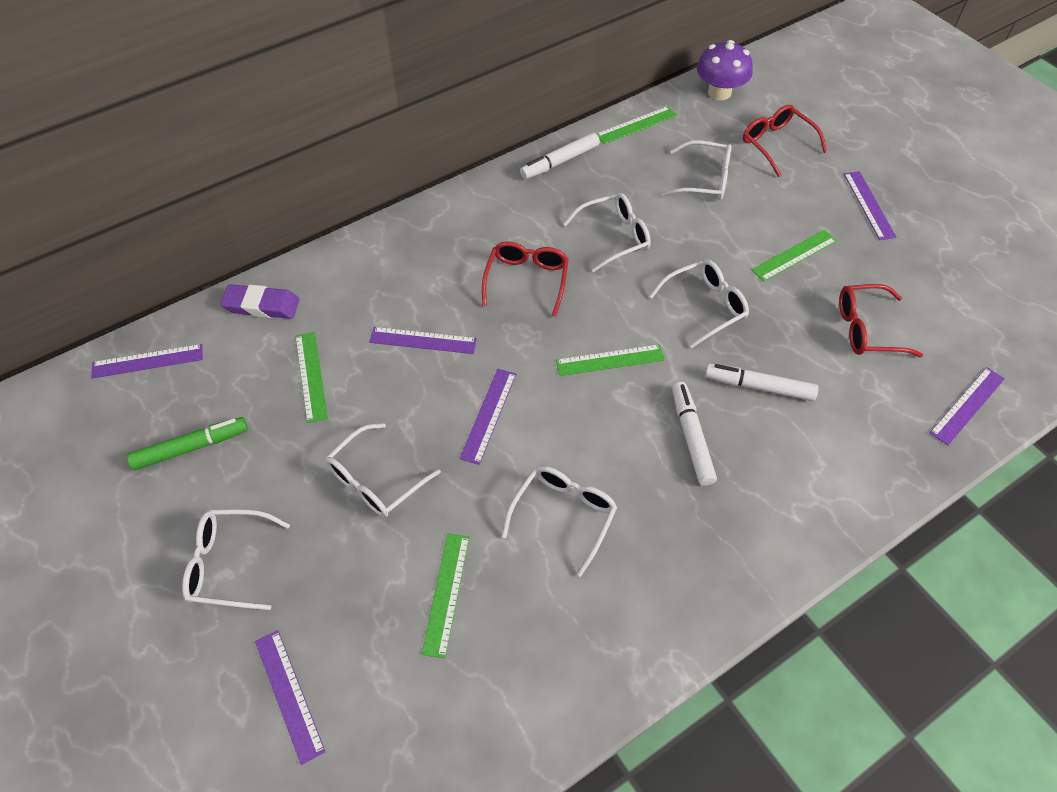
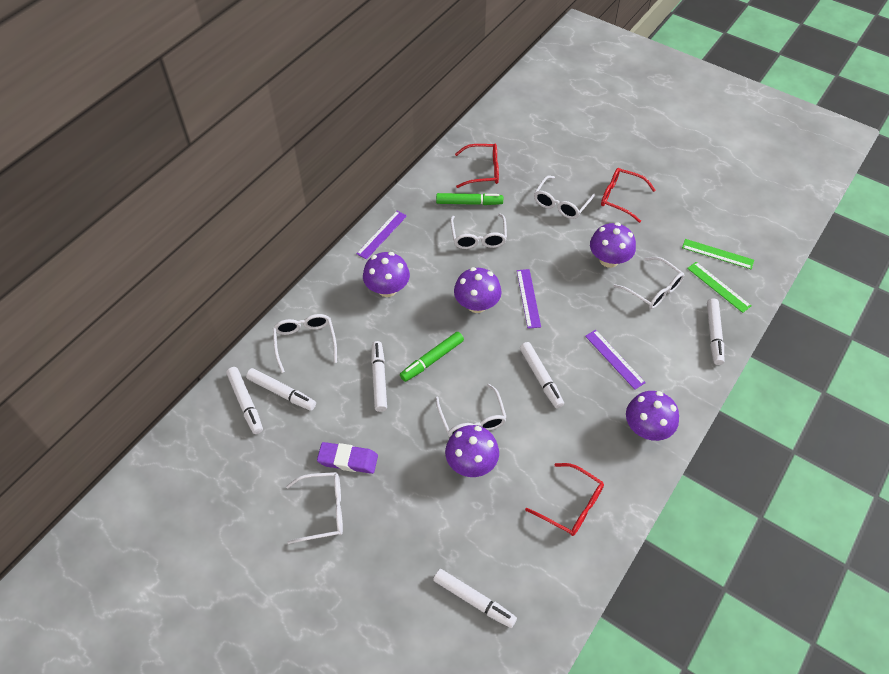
green marker: 1 -> 2
green ruler: 5 -> 2
purple mushroom: 1 -> 5
purple ruler: 6 -> 3
white marker: 3 -> 6

